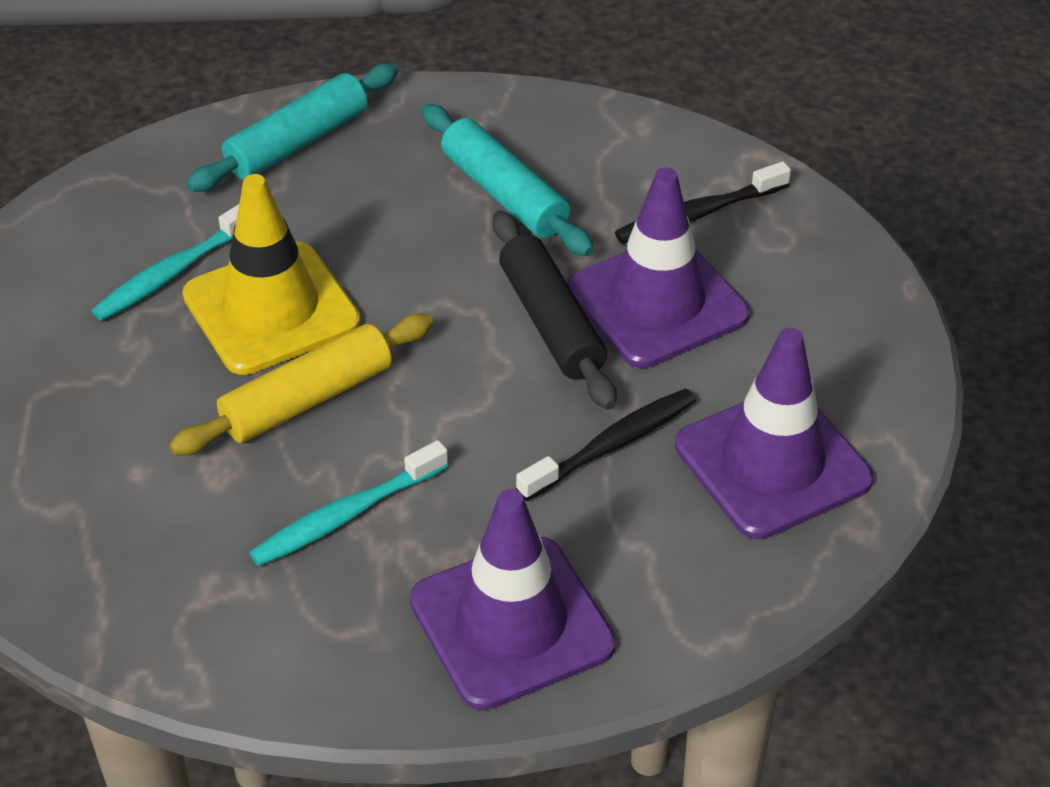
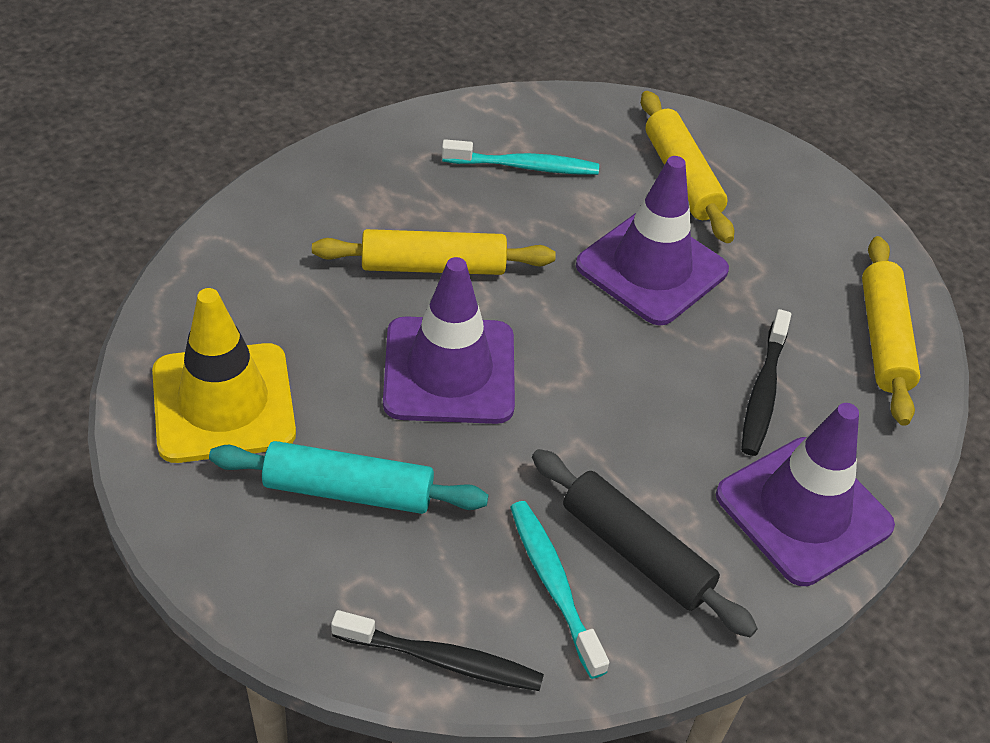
turquoise rolling pin: 2 -> 1
yellow rolling pin: 1 -> 3

